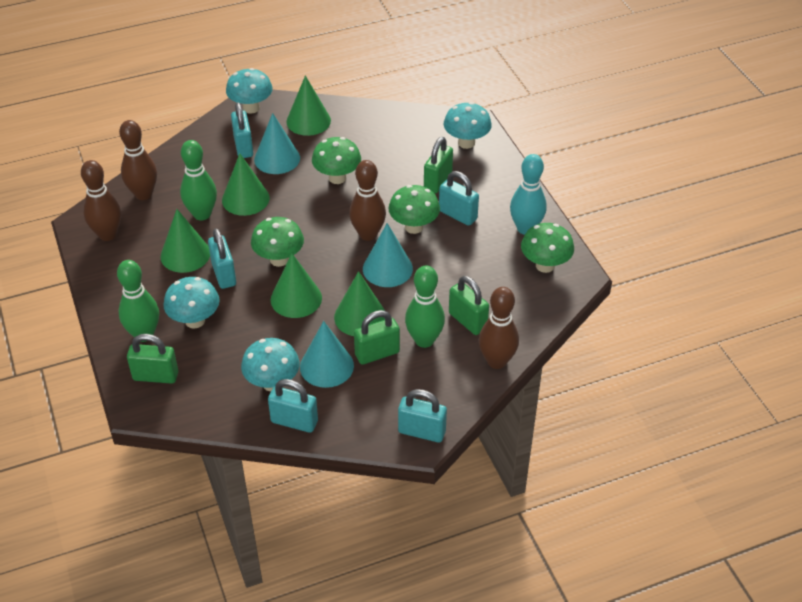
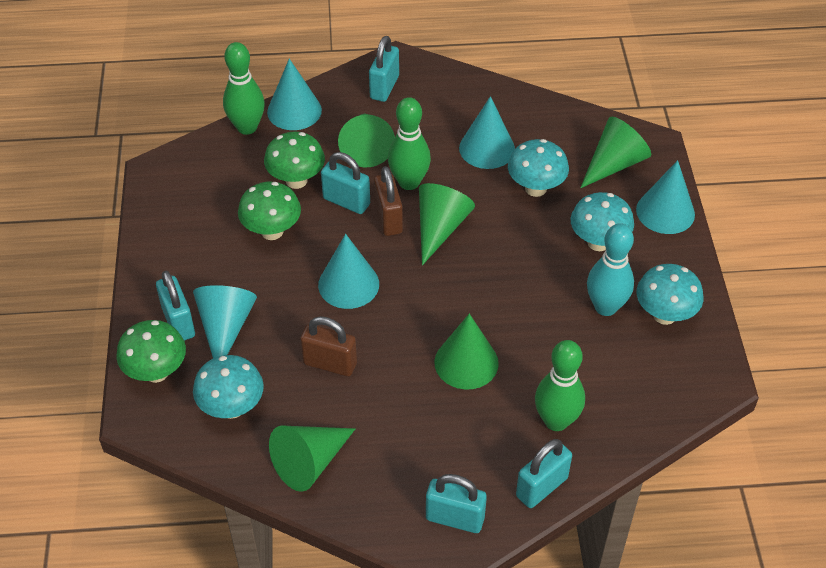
brown bowling pin: 4 -> 0
brown padlock: 0 -> 2
green mushroom: 4 -> 3
green padlock: 4 -> 0
turquoise cone: 3 -> 5

